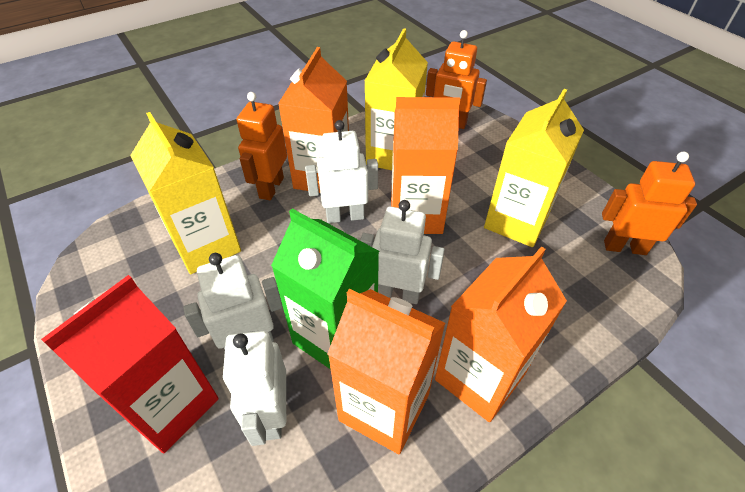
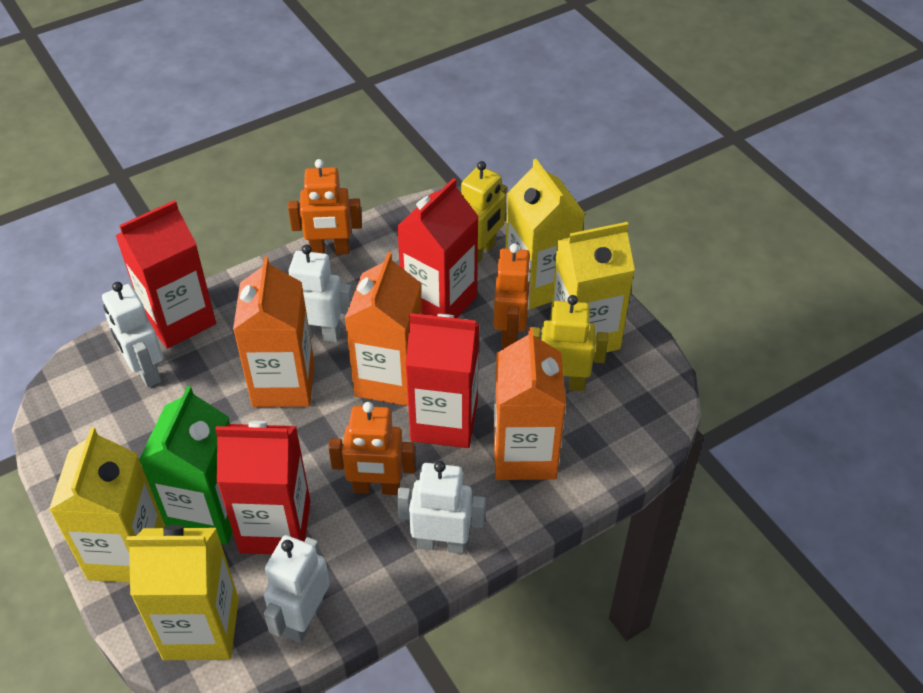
orange carton: 4 -> 3
red carton: 1 -> 4
yellow carton: 3 -> 4
yellow robot: 0 -> 2

